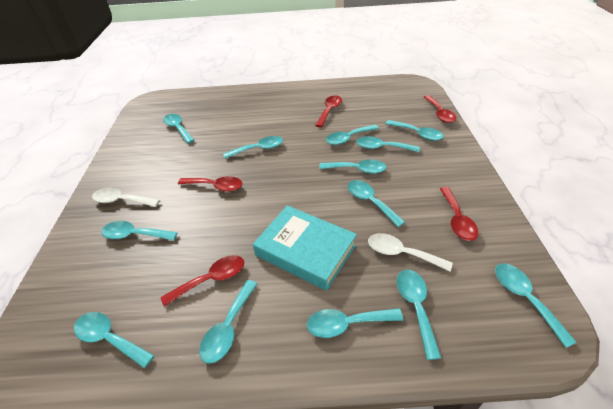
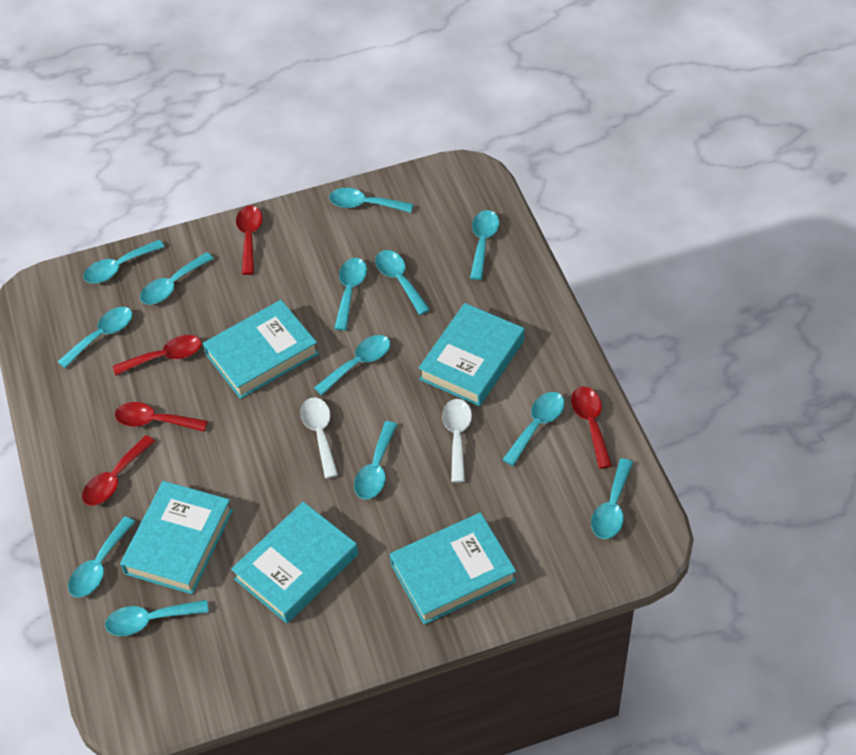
turquoise book: 1 -> 5

